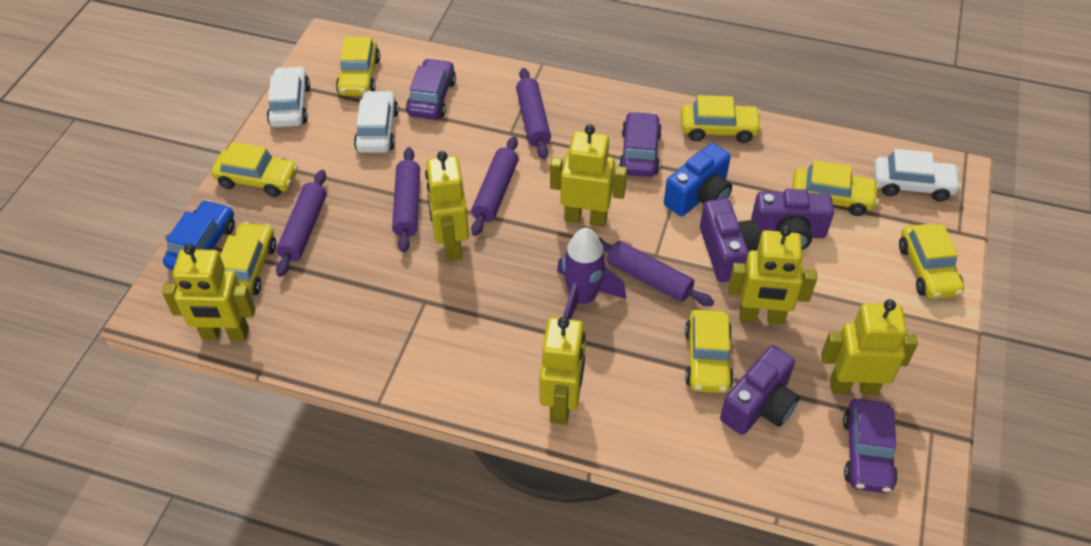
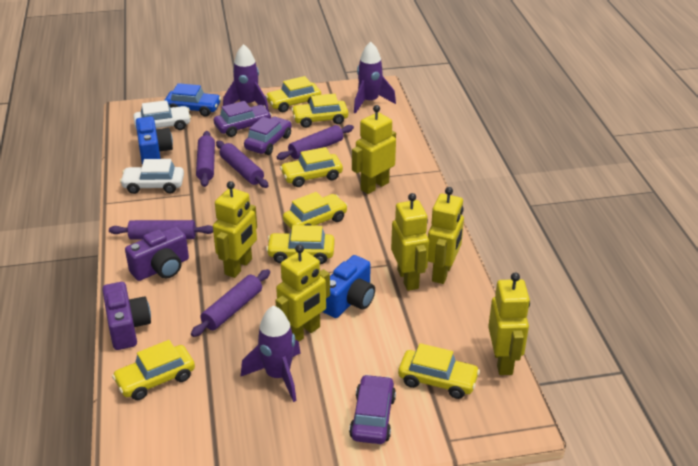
blue camera: 1 -> 2
purple camera: 3 -> 2
purple rocket: 1 -> 3
white car: 3 -> 2

